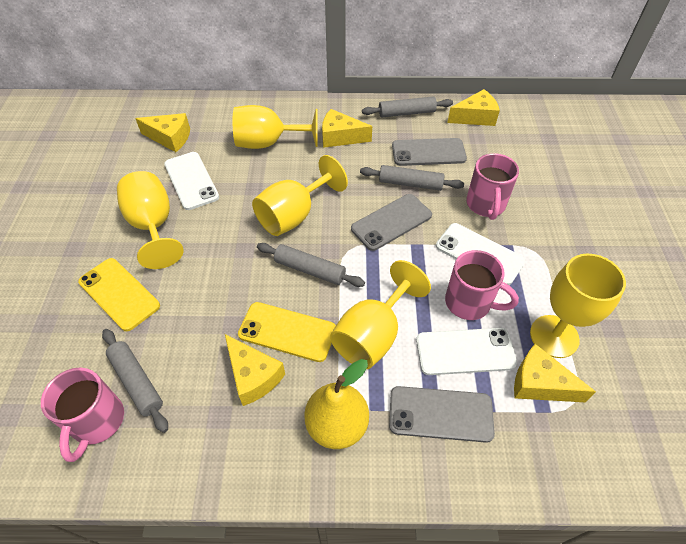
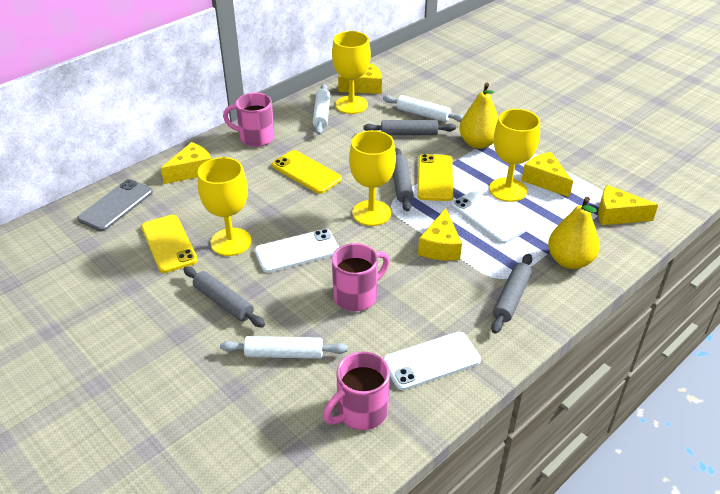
grey phone: 3 -> 1
white rolling pin: 0 -> 3
yellow goblet: 5 -> 4
yellow pear: 1 -> 2
yellow phone: 2 -> 3

